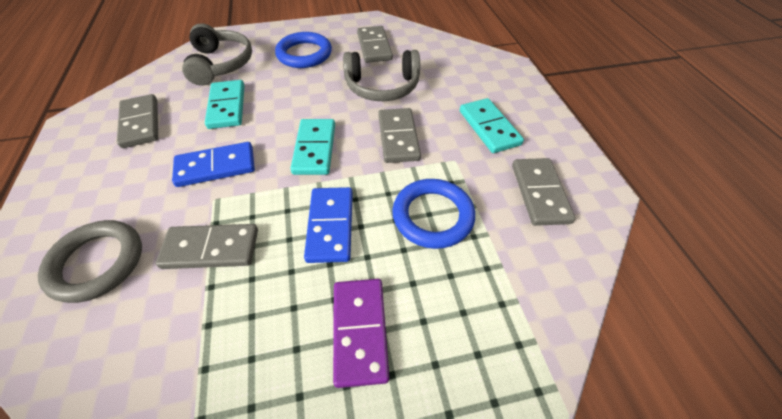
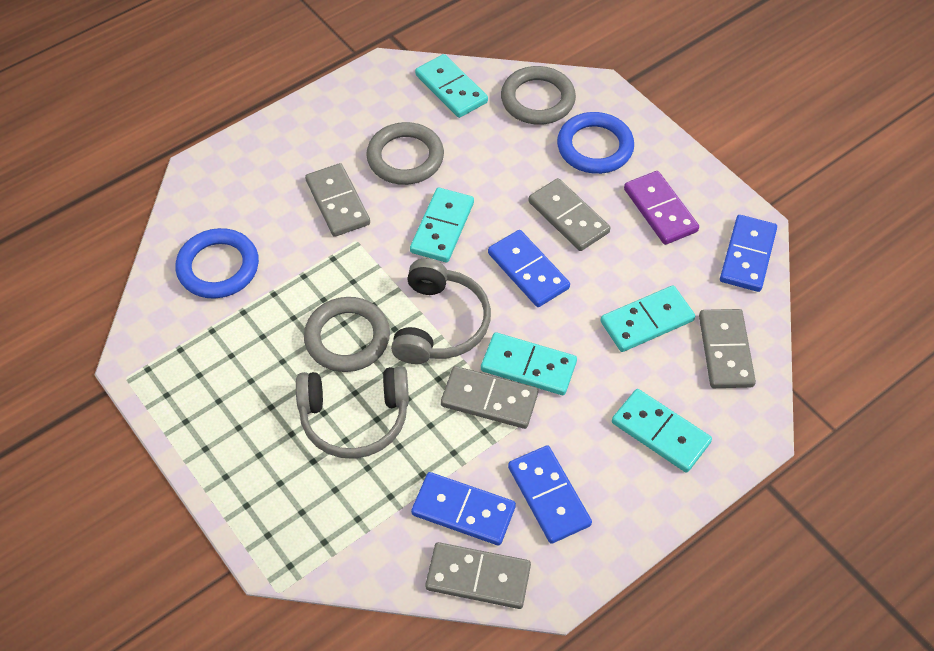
blue domino: 2 -> 4
grey ring: 1 -> 3
turquoise domino: 3 -> 5

